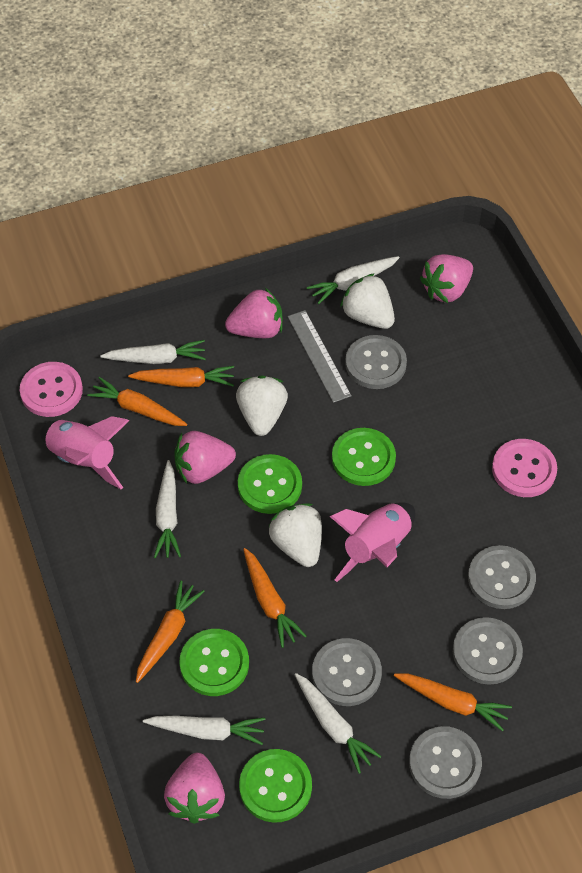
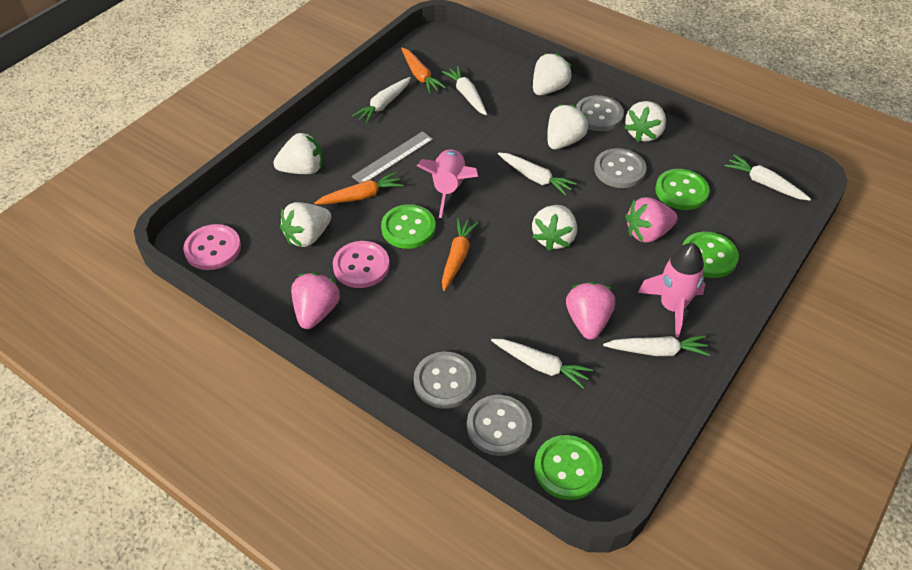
grey button: 5 -> 4
orange carrot: 5 -> 3
pink strawberry: 4 -> 3
white carrot: 5 -> 6
white strawberry: 3 -> 6

